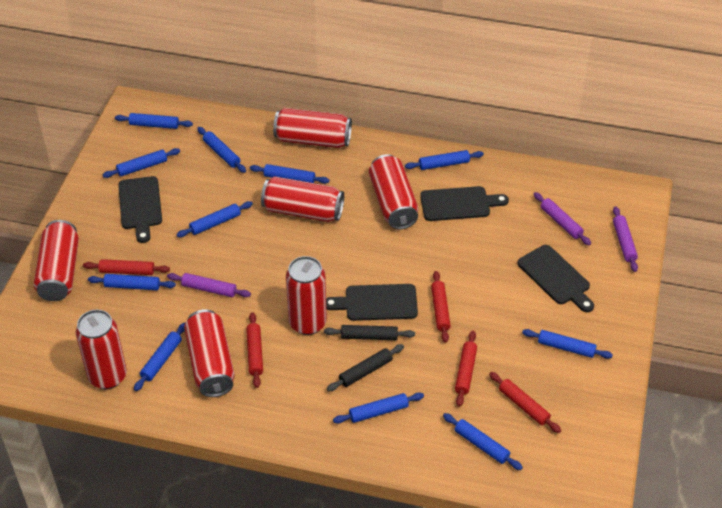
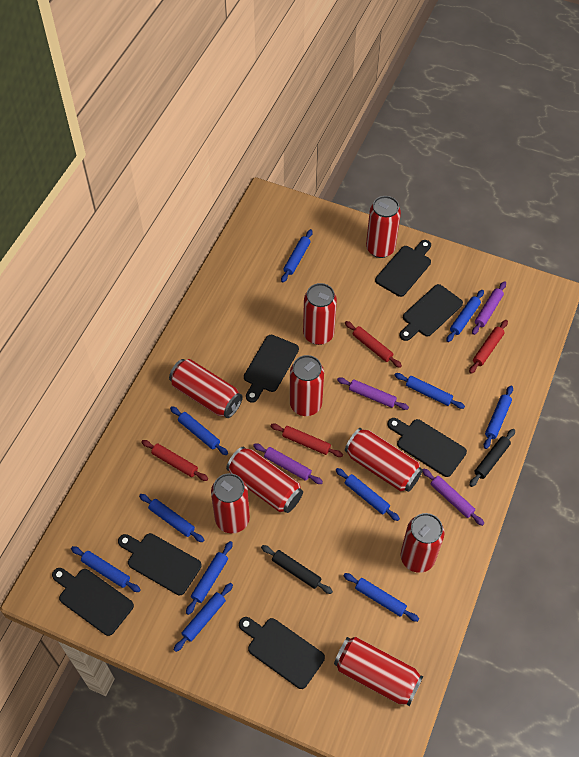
black cutting board: 4 -> 7
purple rolling pin: 3 -> 4
red can: 7 -> 9
red rolling pin: 5 -> 4

